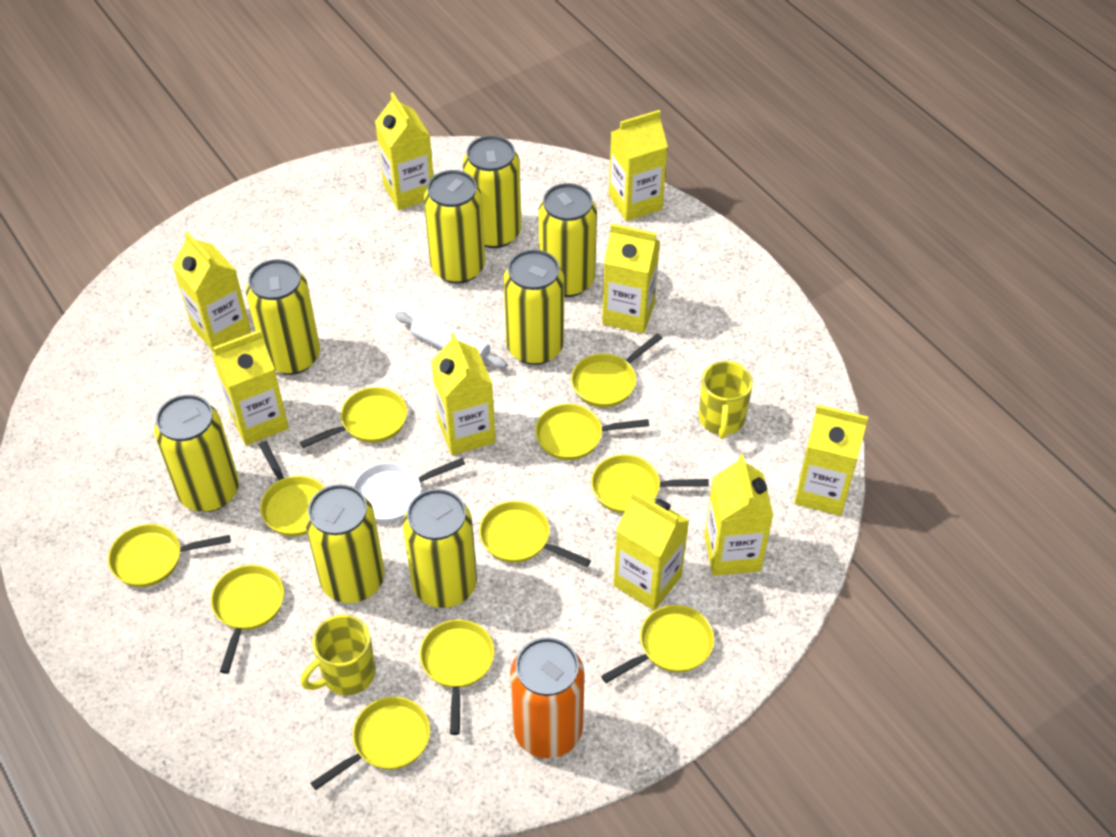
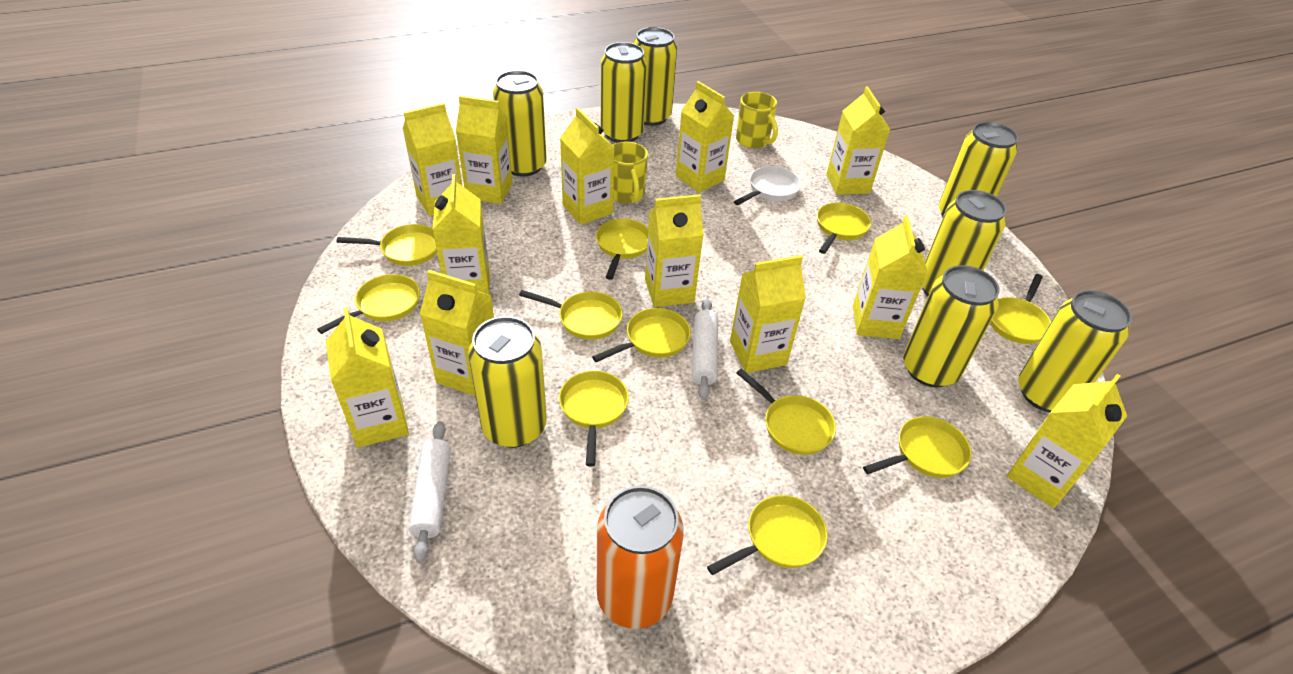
white rolling pin: 1 -> 2
yellow carton: 9 -> 12

